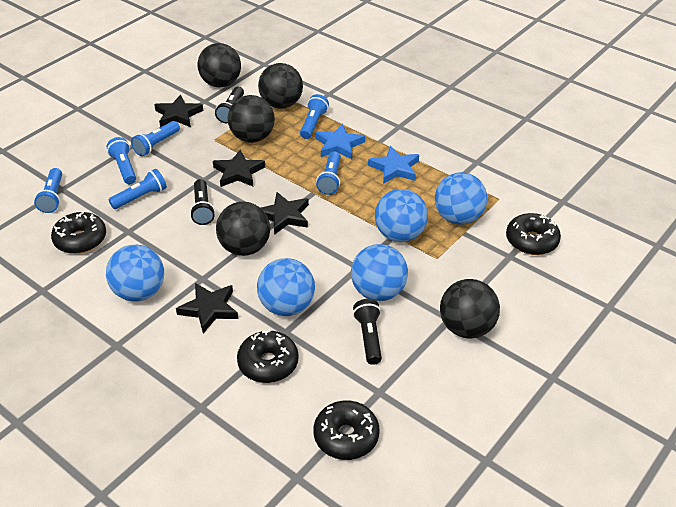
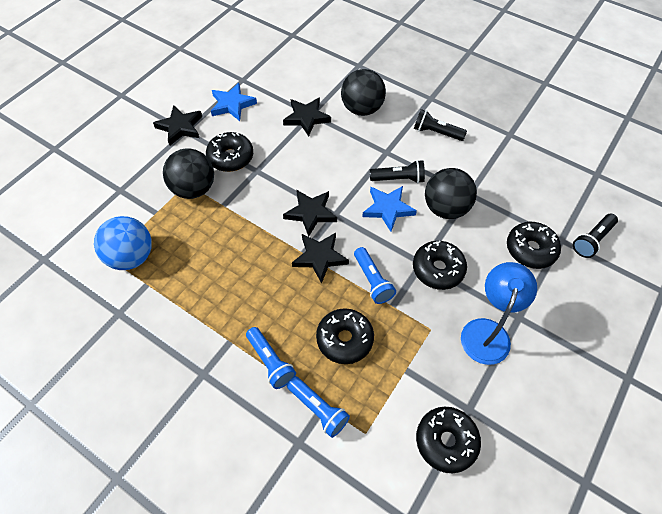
black ball: 5 -> 3
black donut: 4 -> 5
blue ball: 5 -> 1
blue flashlight: 6 -> 3
blue lamp: 0 -> 1

